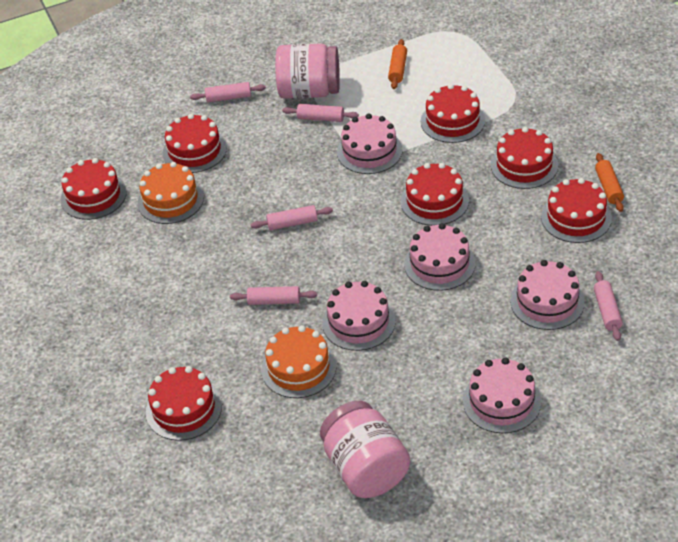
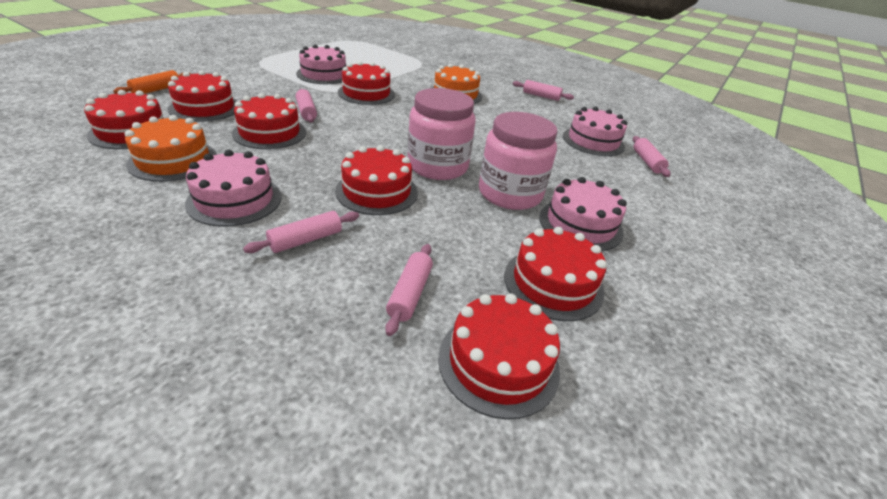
orange rolling pin: 2 -> 1
pink cake: 5 -> 4

